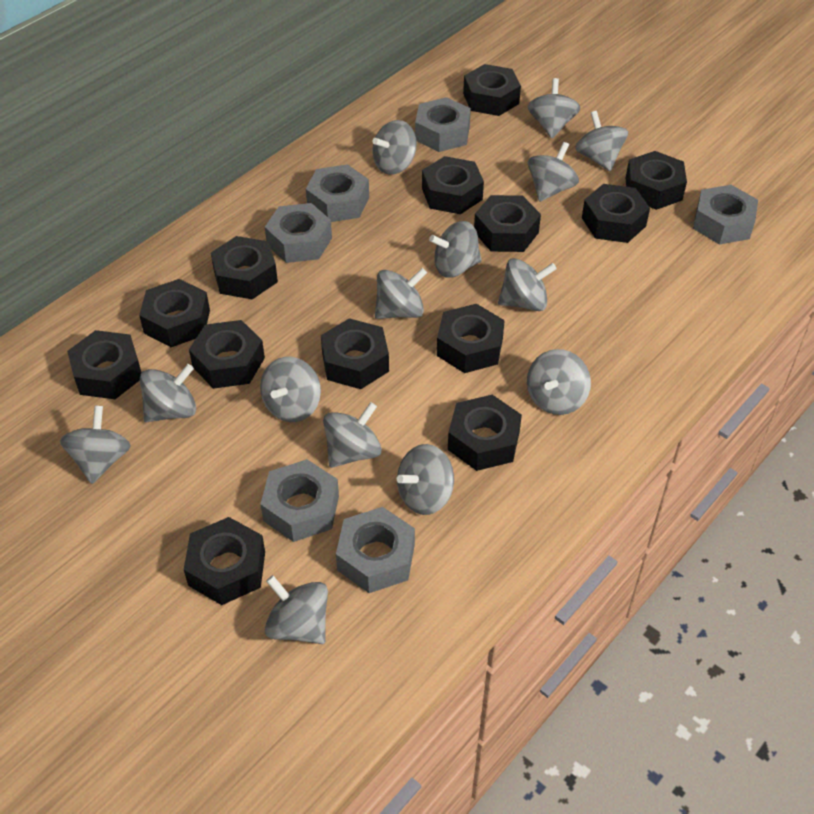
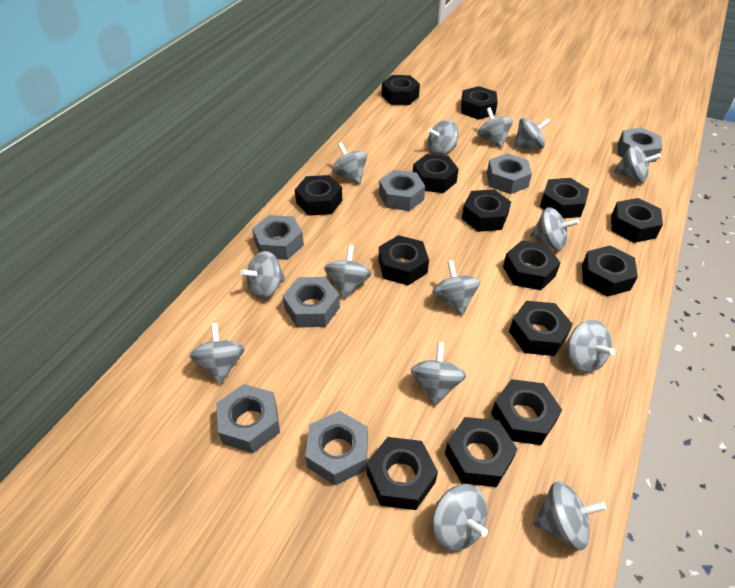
black nut: 13 -> 14
grey nut: 6 -> 7

